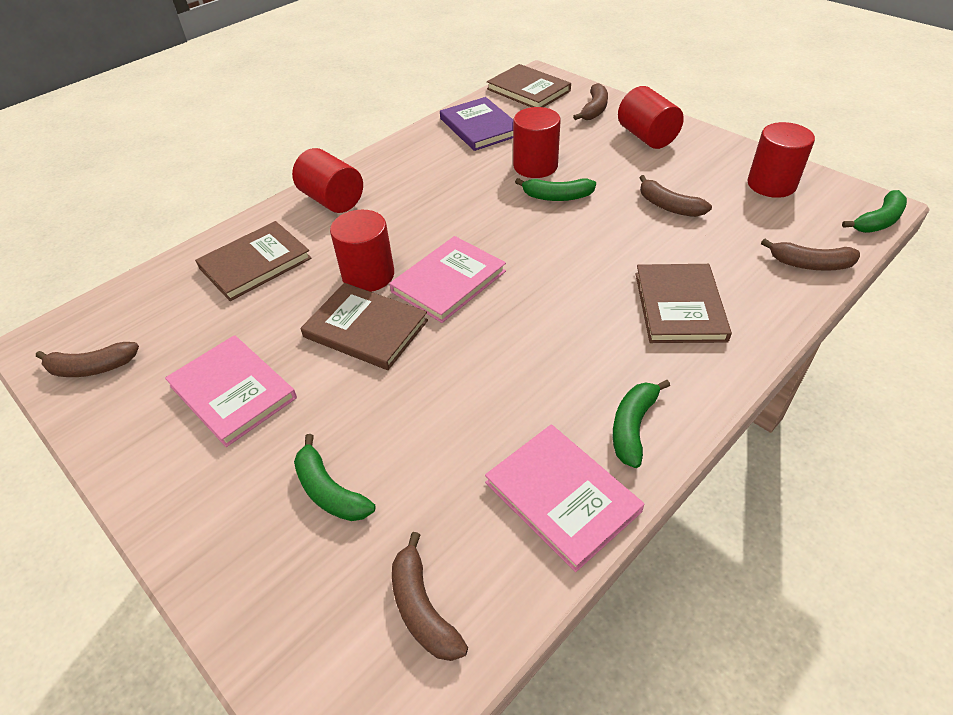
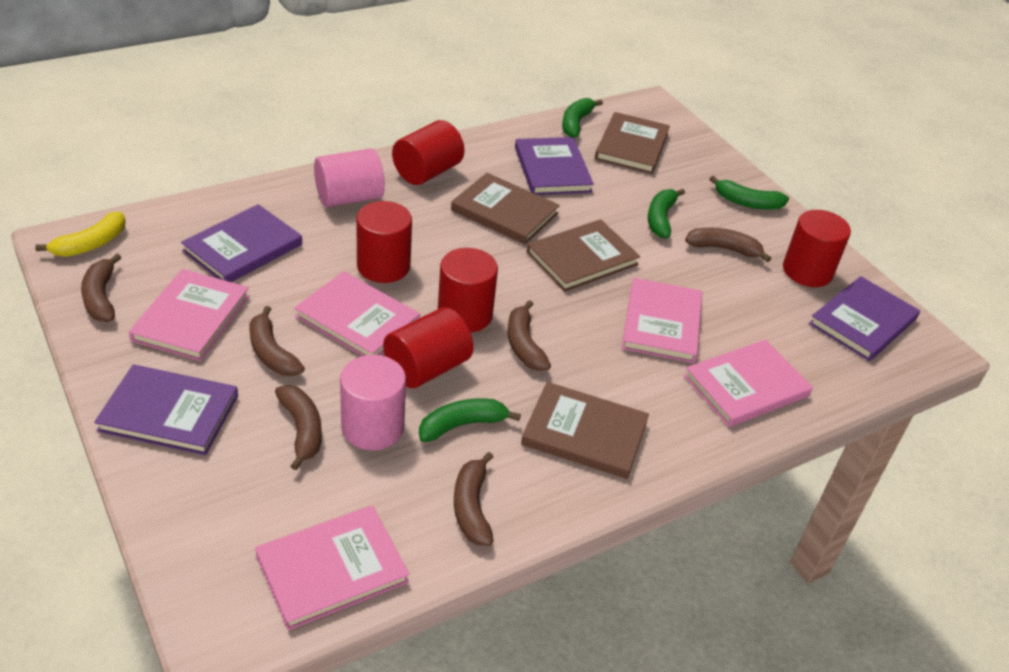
brown banana: 5 -> 6
pink book: 3 -> 5
pink cylinder: 0 -> 2
purple book: 1 -> 4
yellow banana: 0 -> 1

